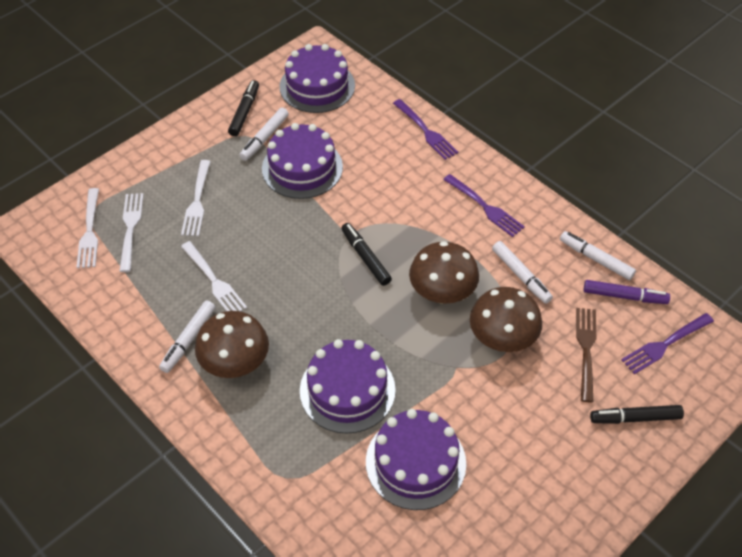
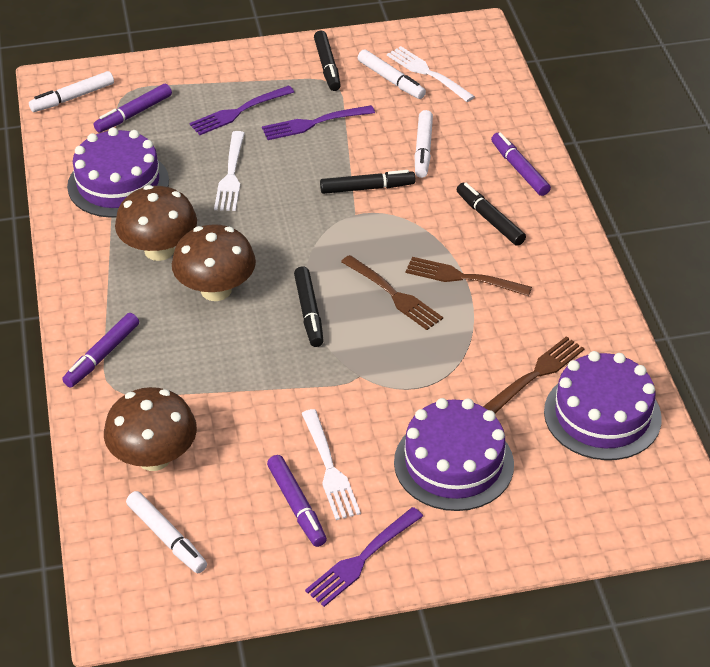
black marker: 3 -> 4
brown fork: 1 -> 3
purple cake: 4 -> 3
purple marker: 1 -> 4
white fork: 4 -> 3

